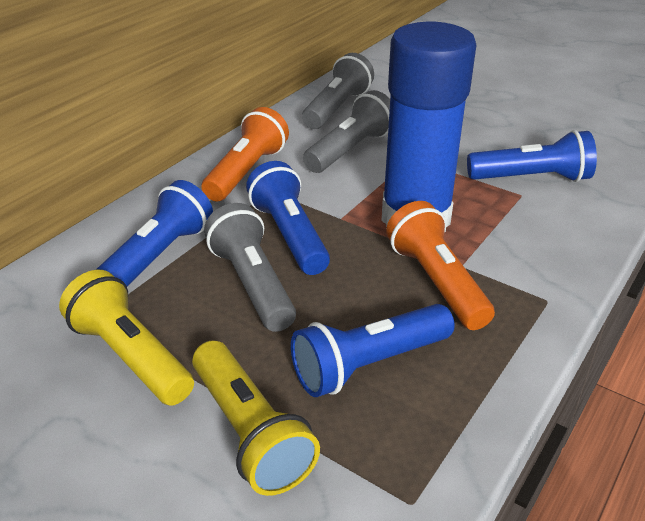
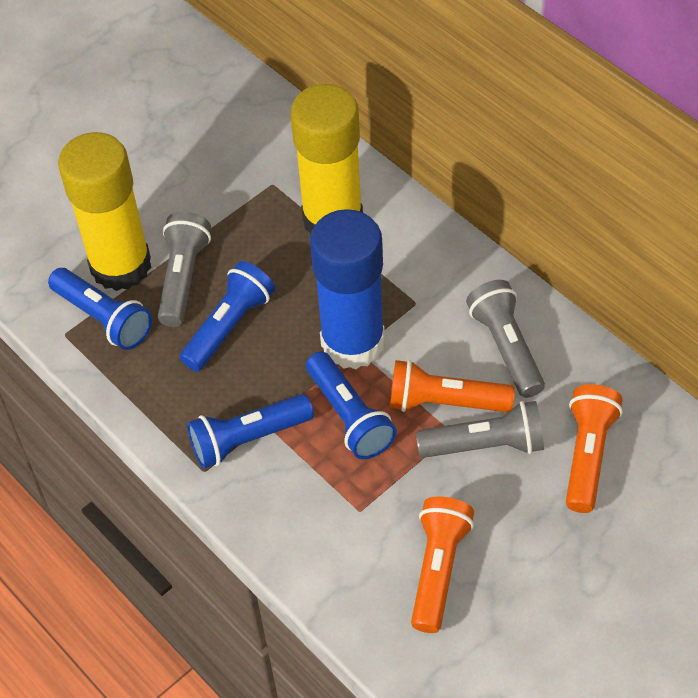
orange flashlight: 2 -> 3
yellow flashlight: 2 -> 0
yellow glue stick: 0 -> 2

